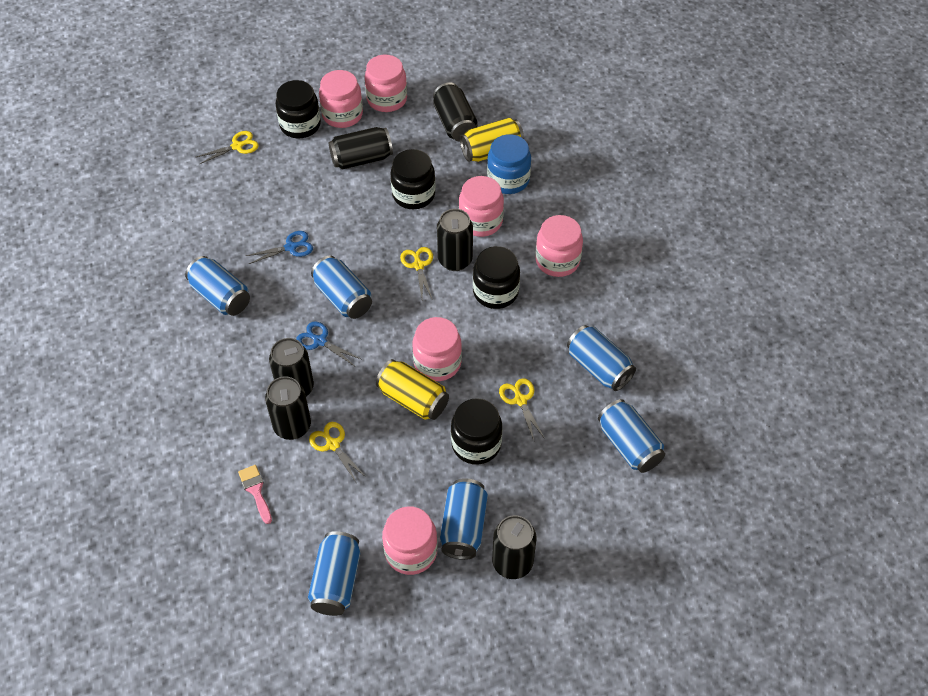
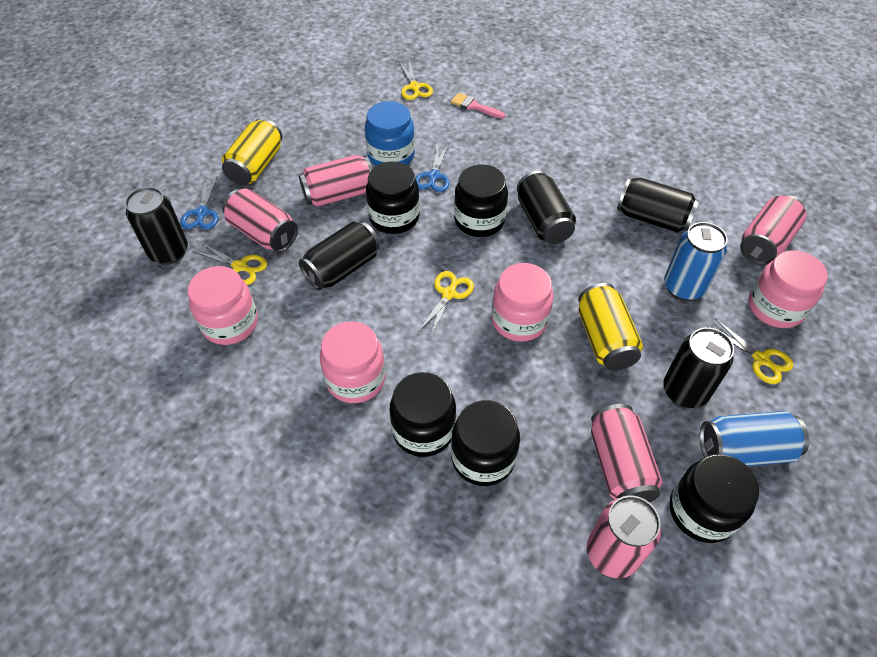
black can: 6 -> 5
black jar: 4 -> 5
blue can: 6 -> 2
pink can: 0 -> 5
pink jar: 6 -> 4

